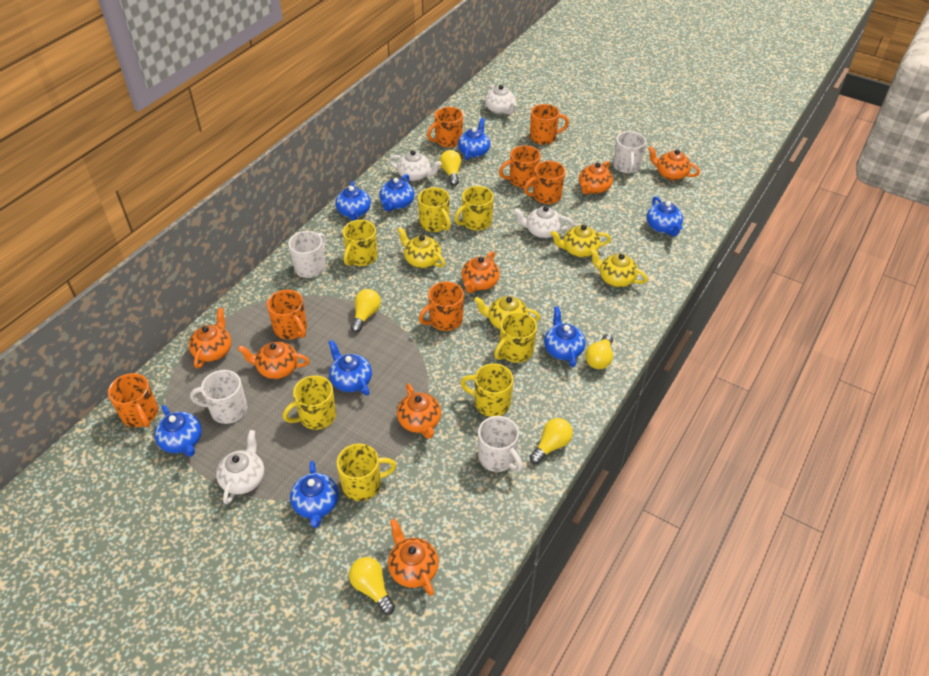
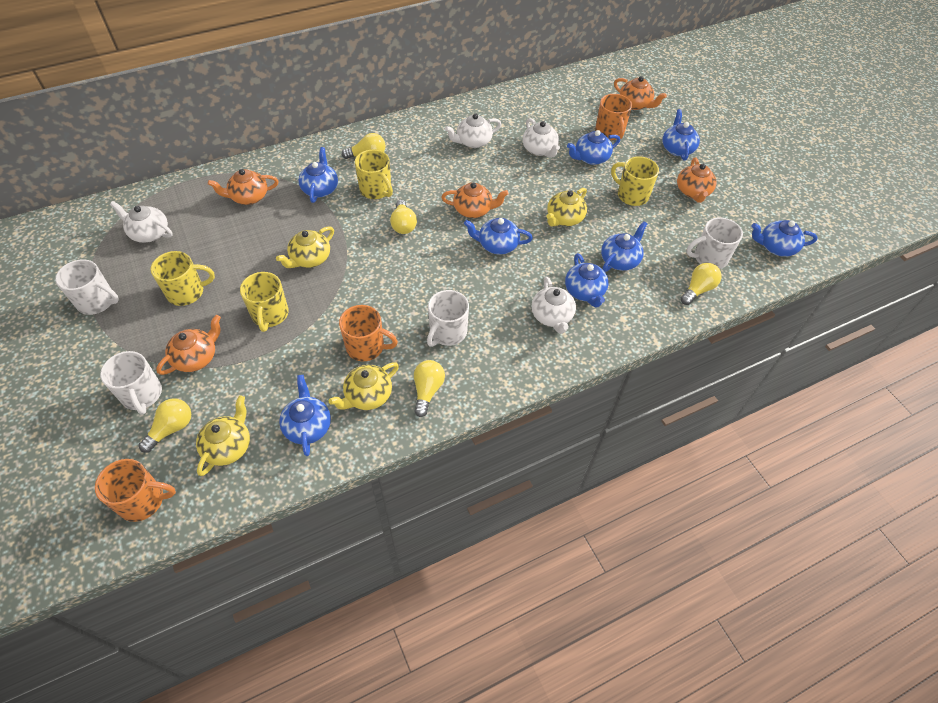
orange mug: 7 -> 3
orange teapot: 7 -> 5
yellow mug: 7 -> 4

